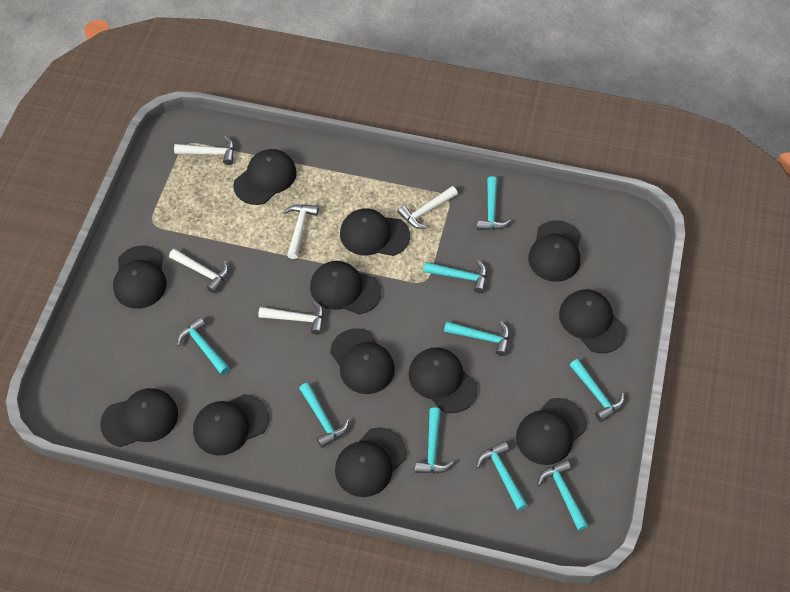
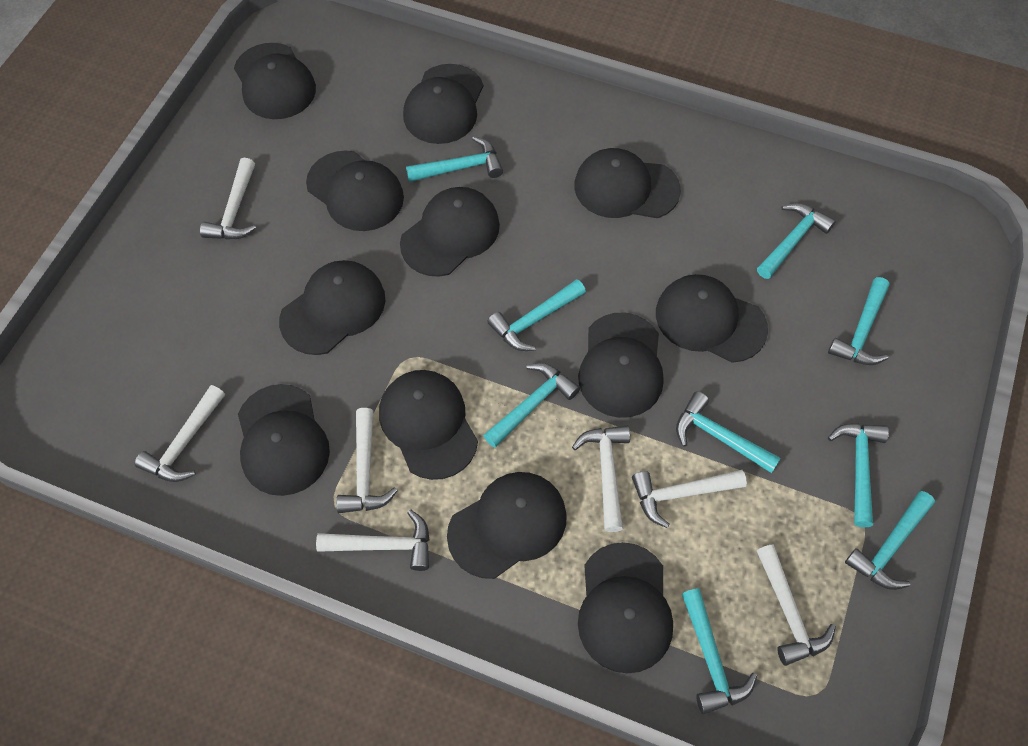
white hammer: 5 -> 7

